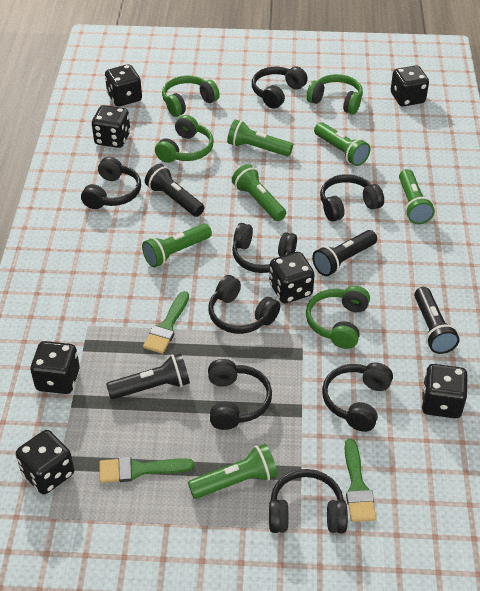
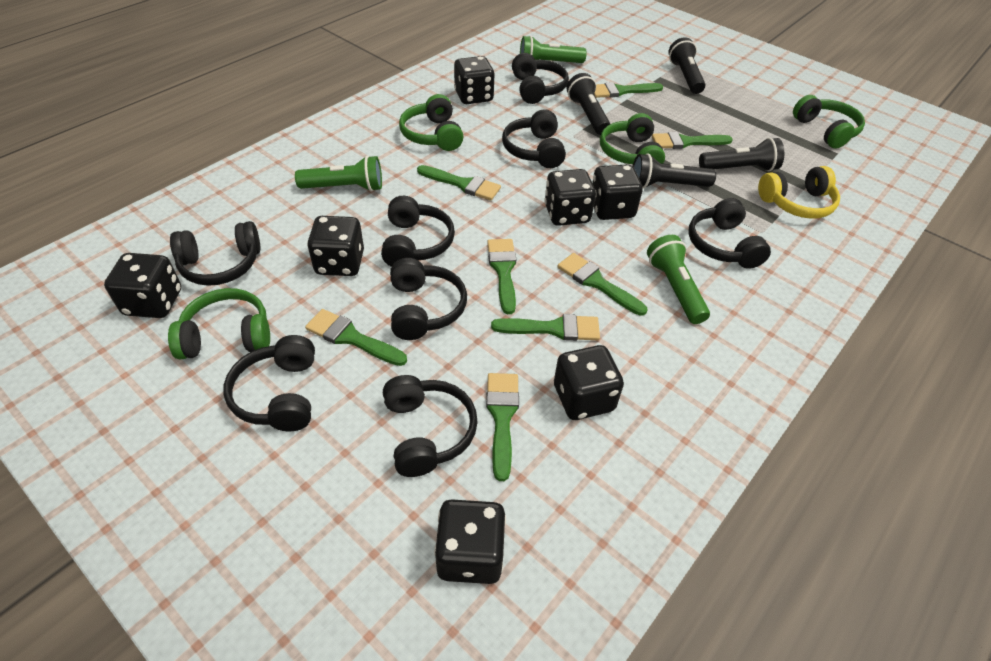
green brush: 3 -> 8
green flashlight: 6 -> 3
yellow headphones: 0 -> 1

